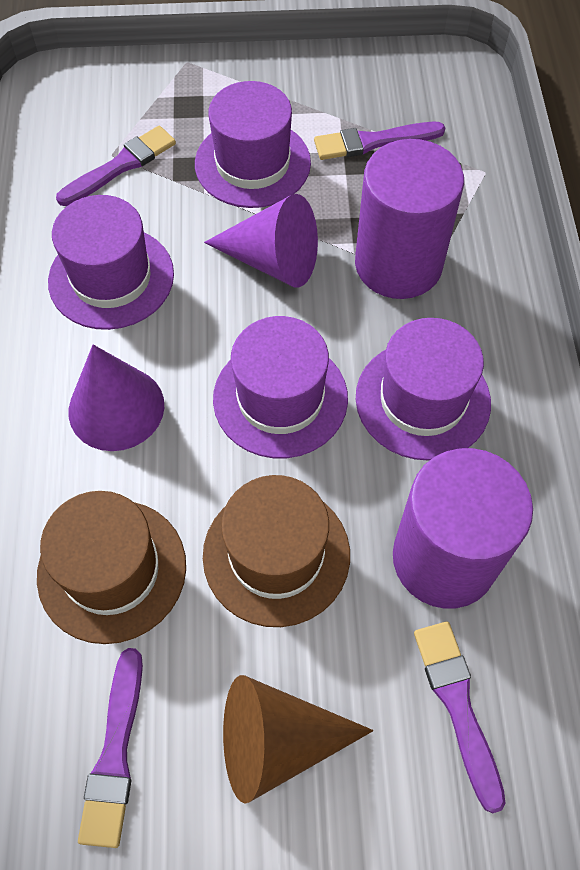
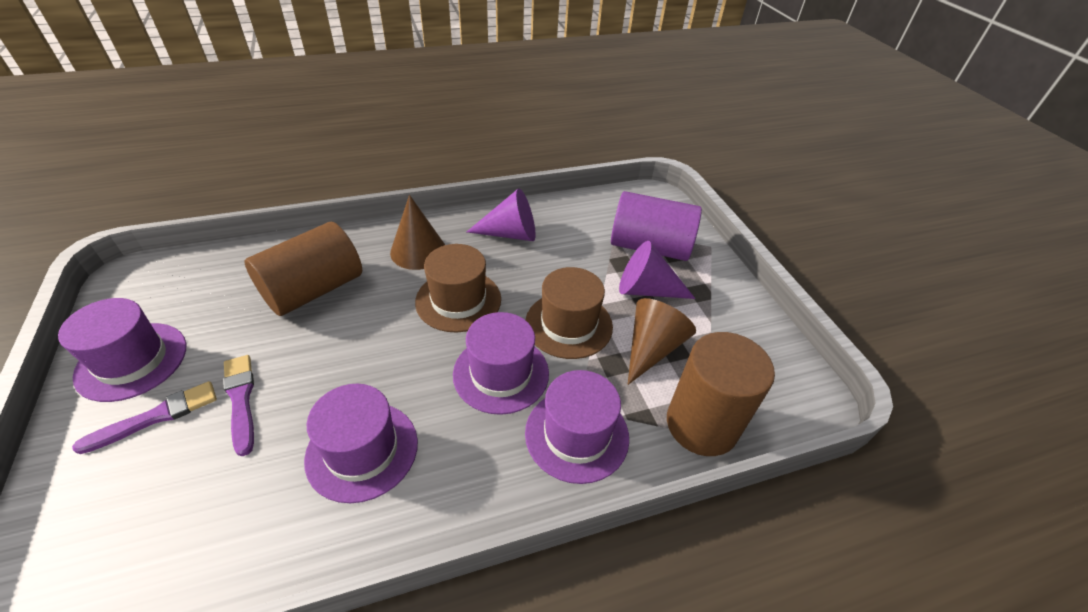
brown cone: 1 -> 2
brown cylinder: 0 -> 2
purple brush: 4 -> 2
purple cylinder: 2 -> 1

